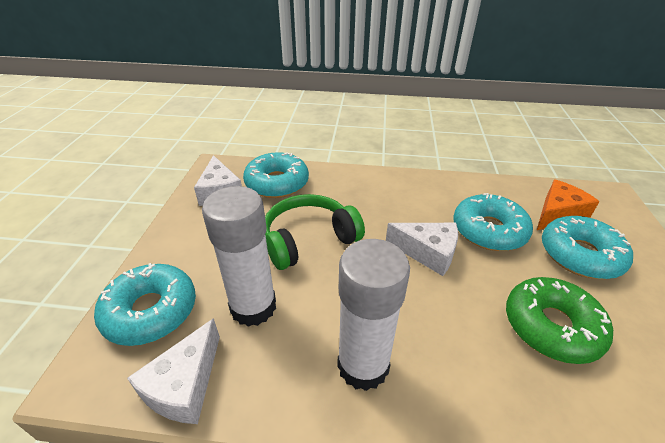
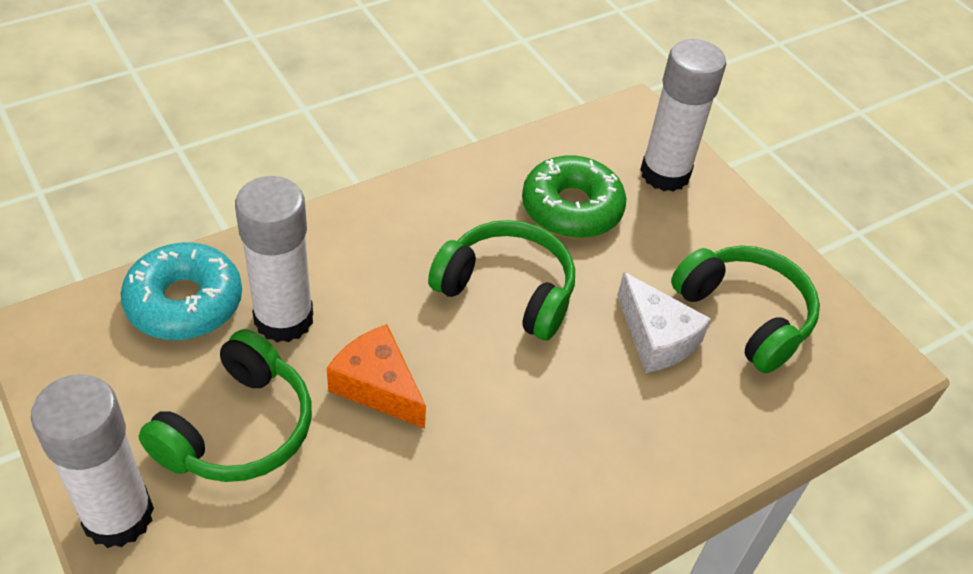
green headphones: 1 -> 3
turquoise donut: 4 -> 1
white cheese: 3 -> 1
white glue stick: 2 -> 3

